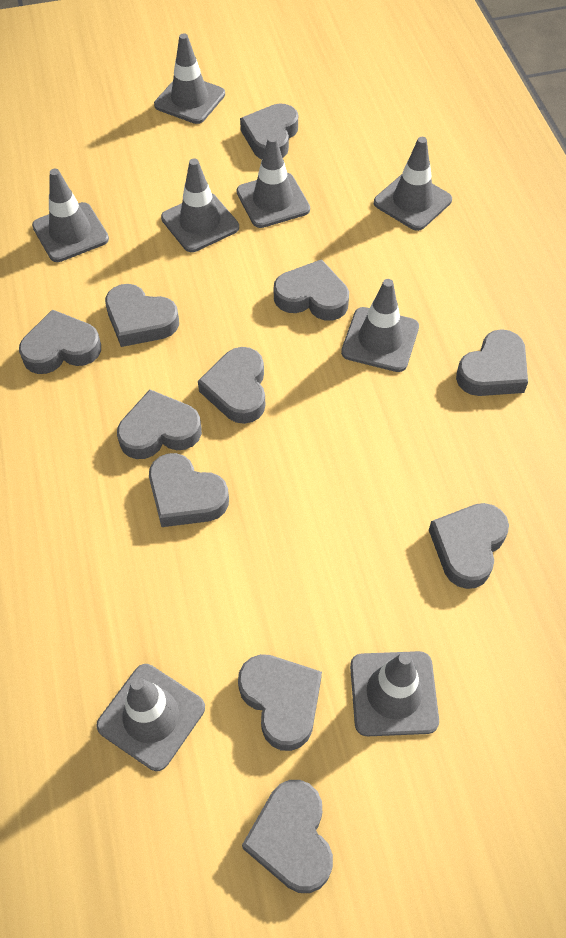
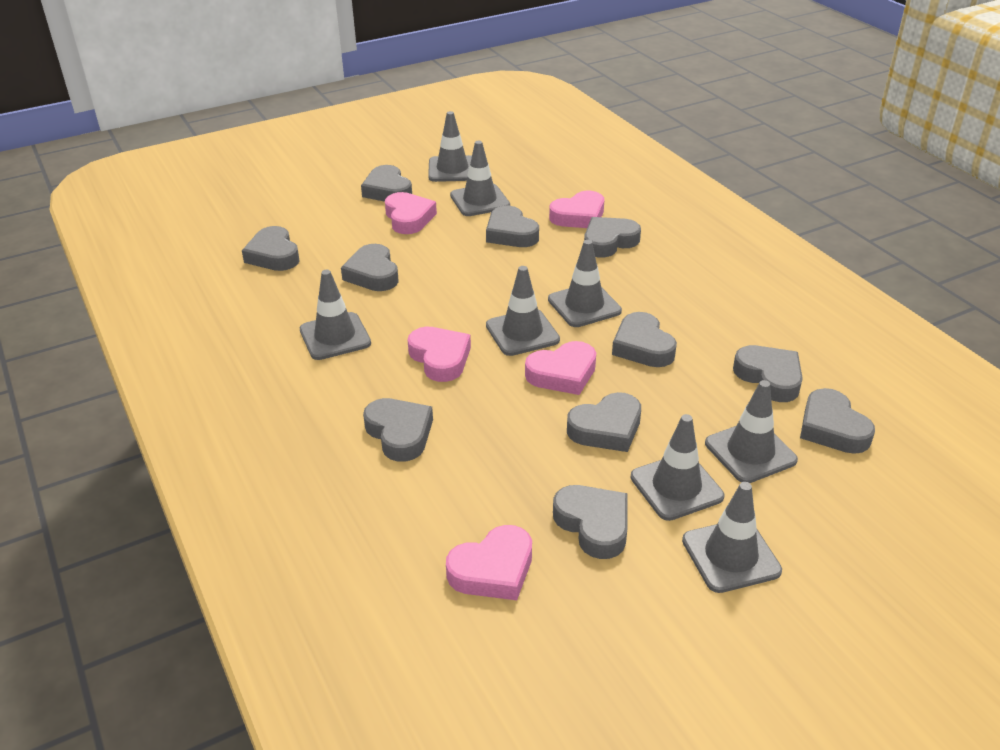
pink heart: 0 -> 5

